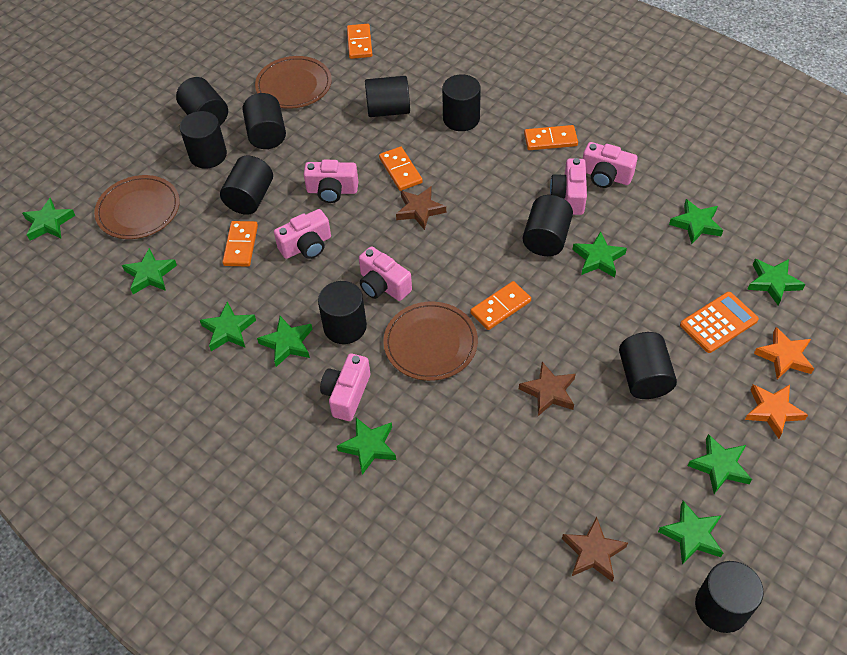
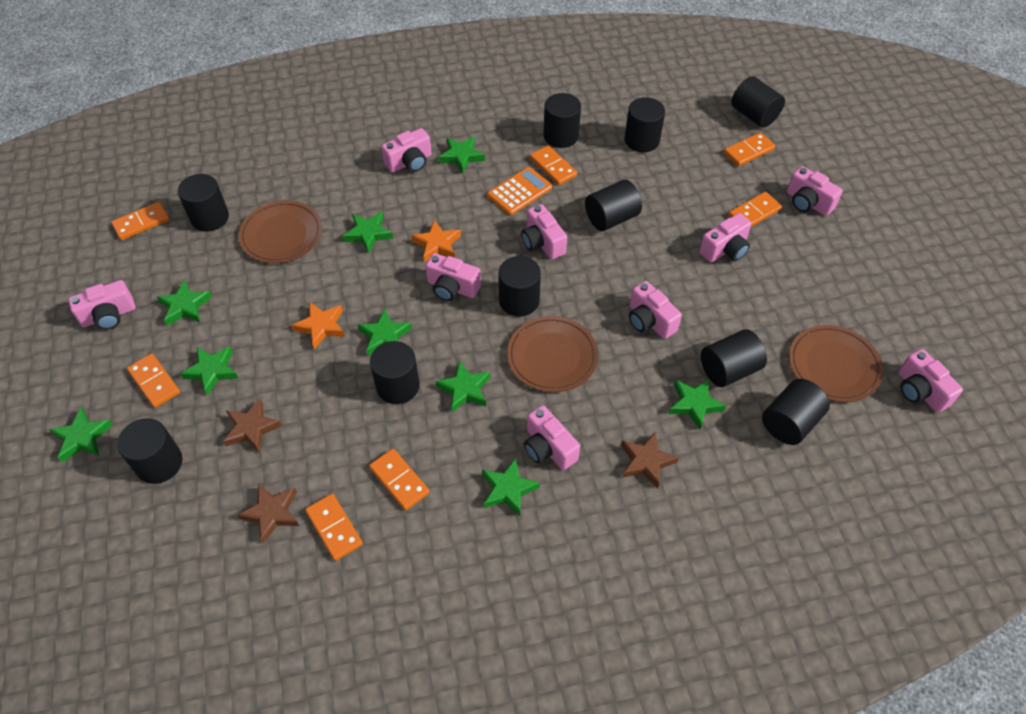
green star: 10 -> 9
orange domino: 5 -> 7
pink camera: 6 -> 9

